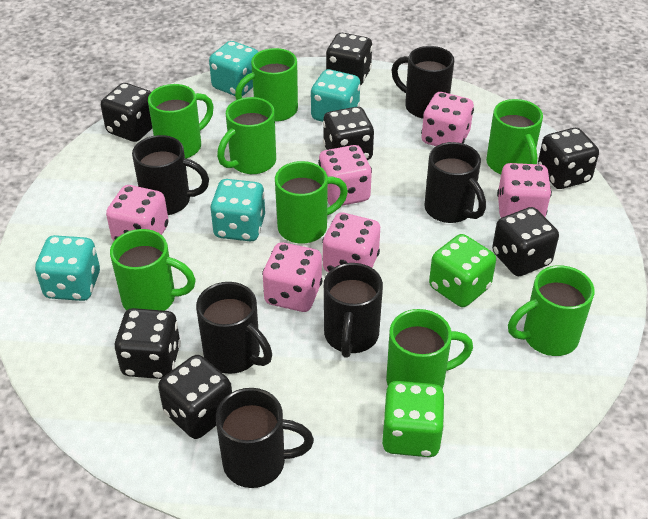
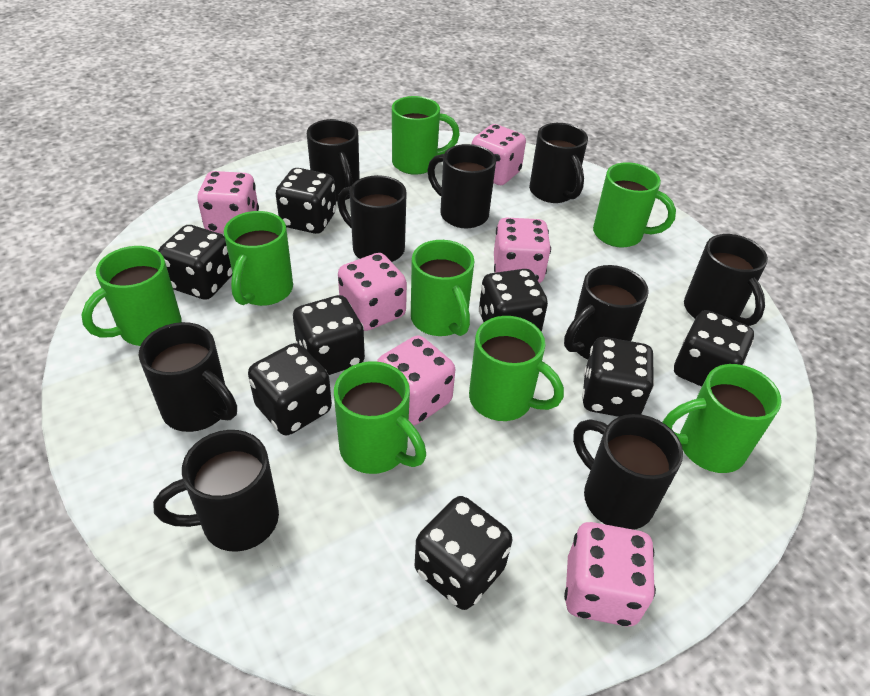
black dice: 7 -> 8
black mug: 6 -> 9
green dice: 2 -> 0
turquoise dice: 4 -> 0

